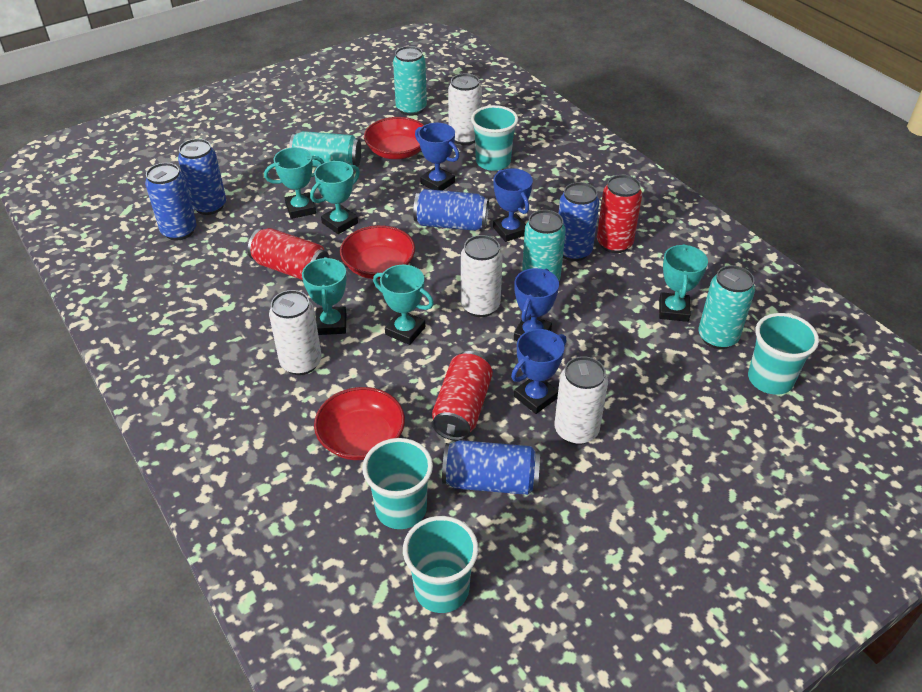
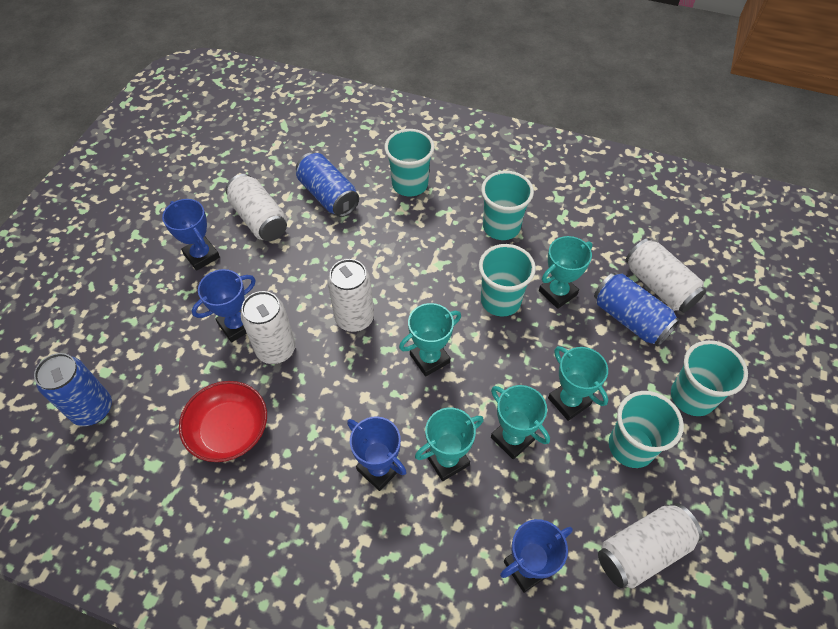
blue can: 5 -> 3
red bowl: 3 -> 1
red can: 3 -> 0
turquoise can: 4 -> 0
turquoise cup: 4 -> 5
white can: 4 -> 5

